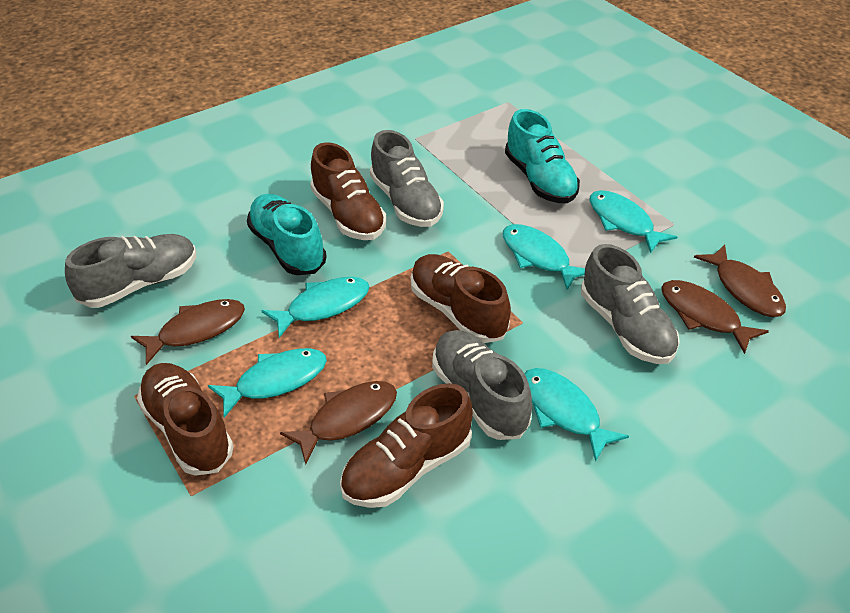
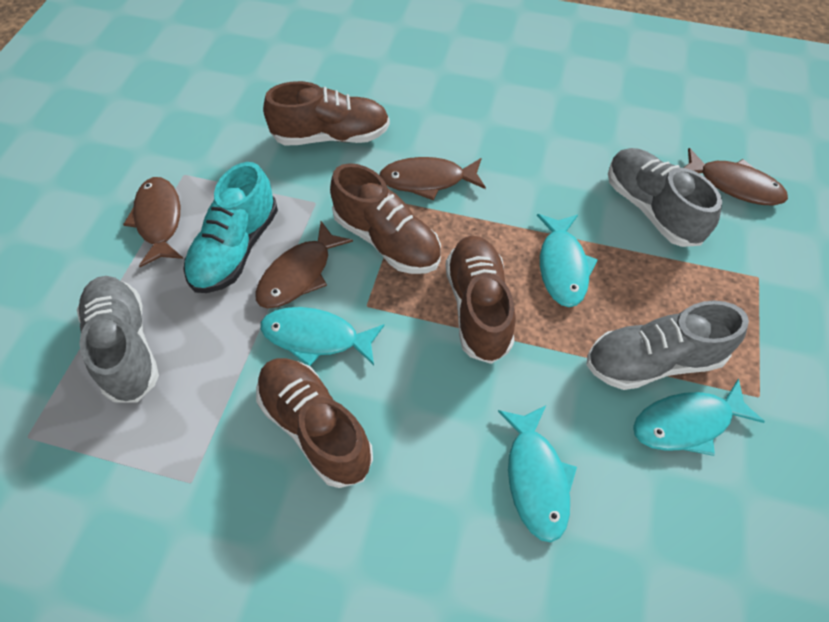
grey shoe: 4 -> 3
turquoise fish: 5 -> 4
turquoise shoe: 2 -> 1

